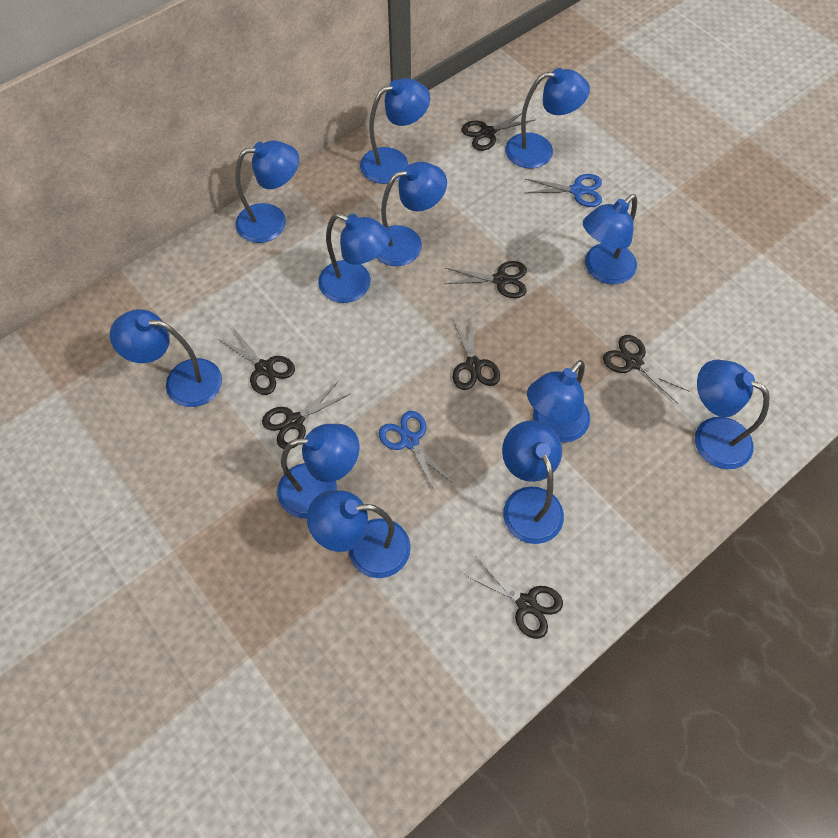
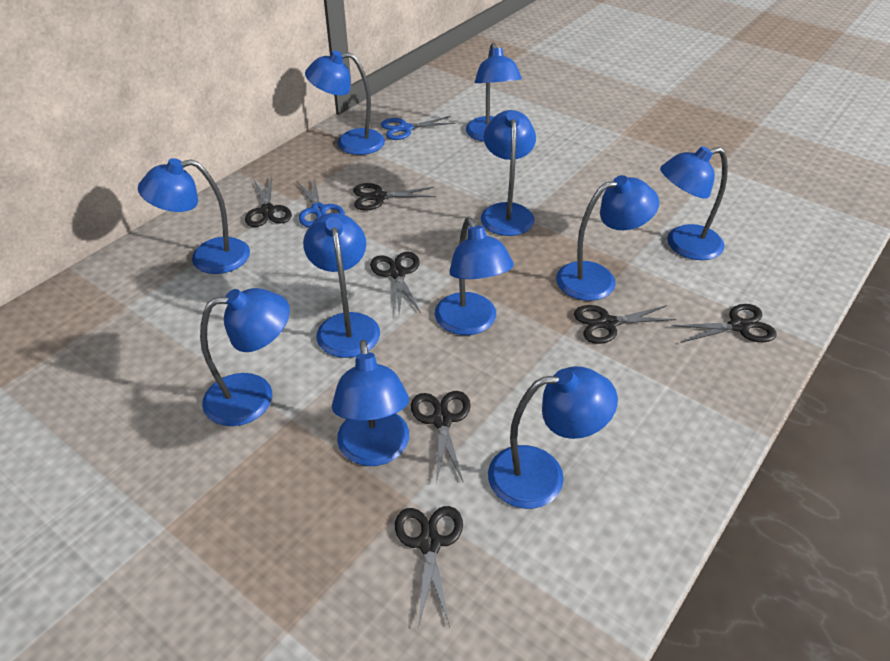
blue lamp: 12 -> 11

